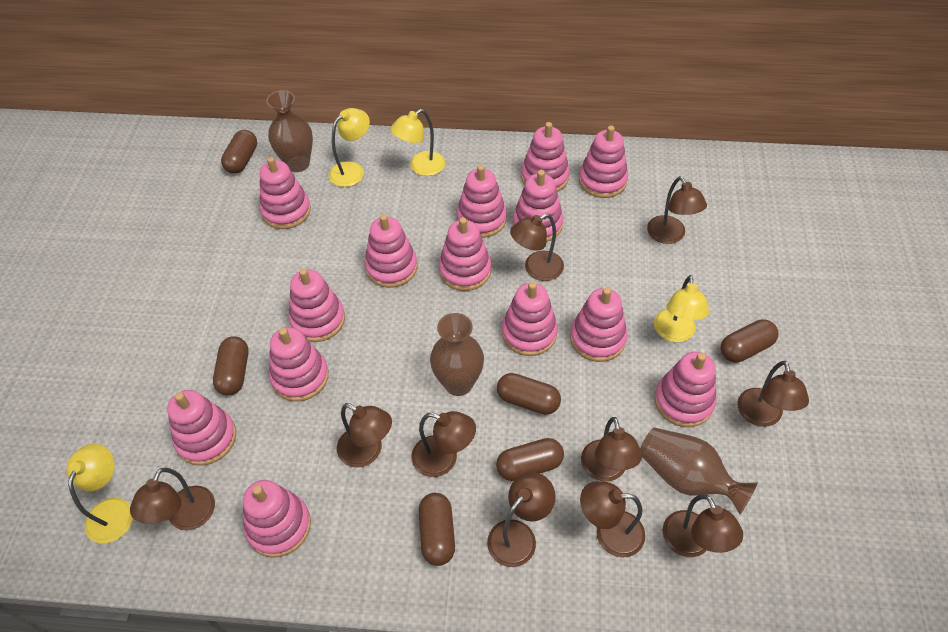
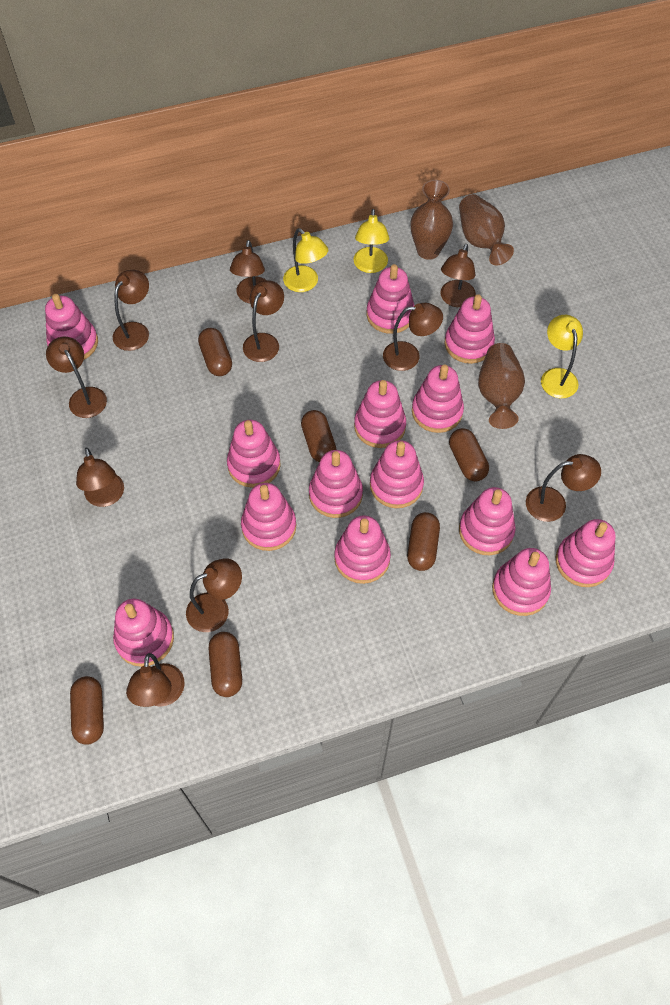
yellow lamp: 4 -> 3

